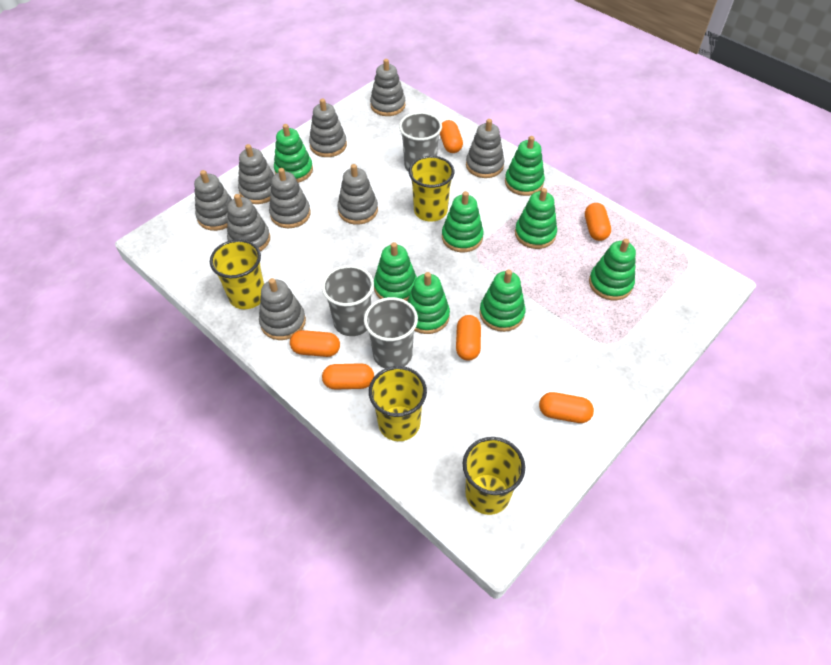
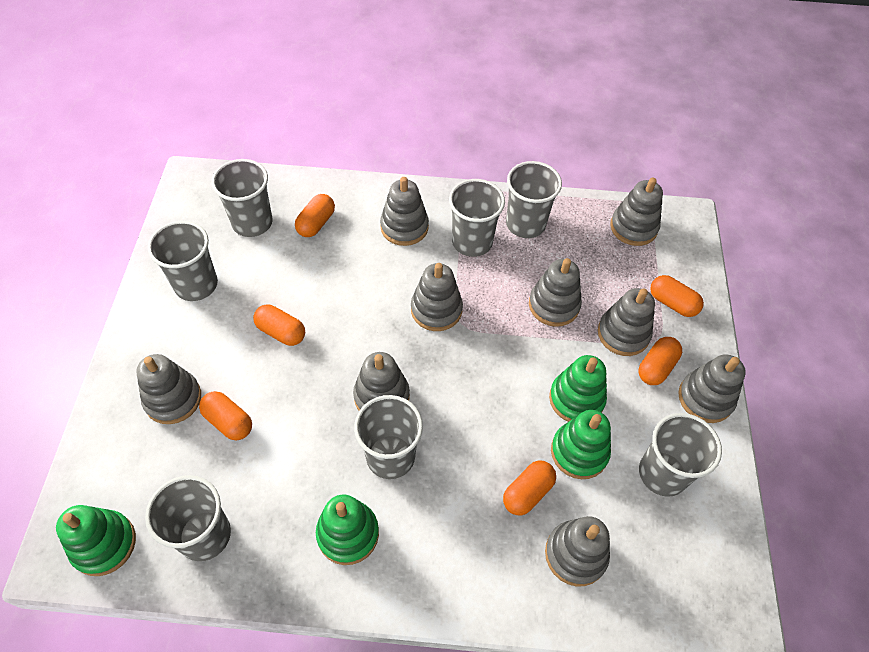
green stacking toy: 8 -> 4
grey cup: 3 -> 7
yellow cup: 4 -> 0

